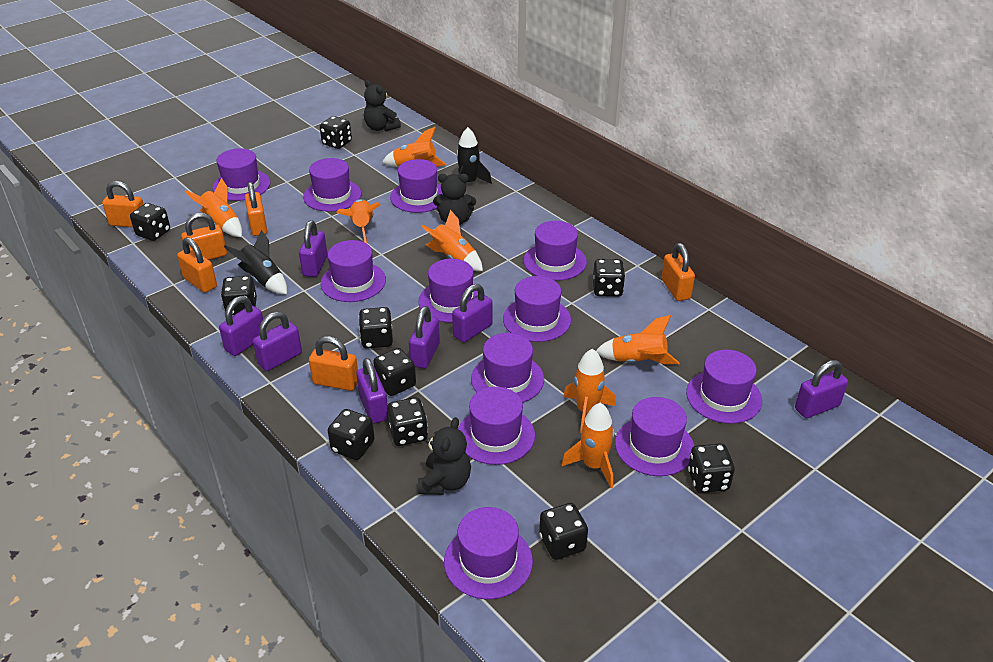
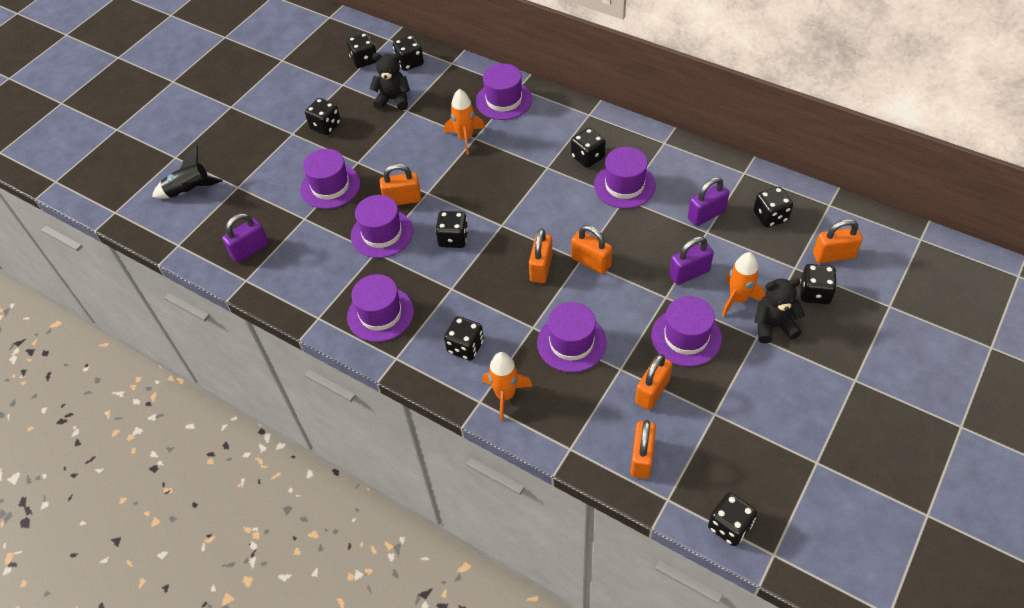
black dice: 10 -> 9
black rocket: 2 -> 1
black teddy bear: 3 -> 2
orange rocket: 7 -> 3
purple hat: 12 -> 7
purple padlock: 7 -> 3

